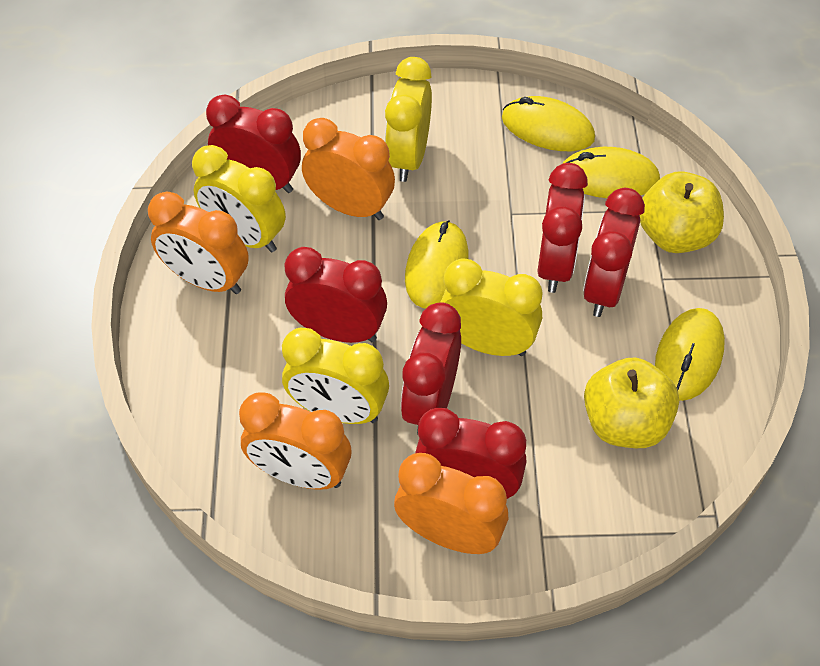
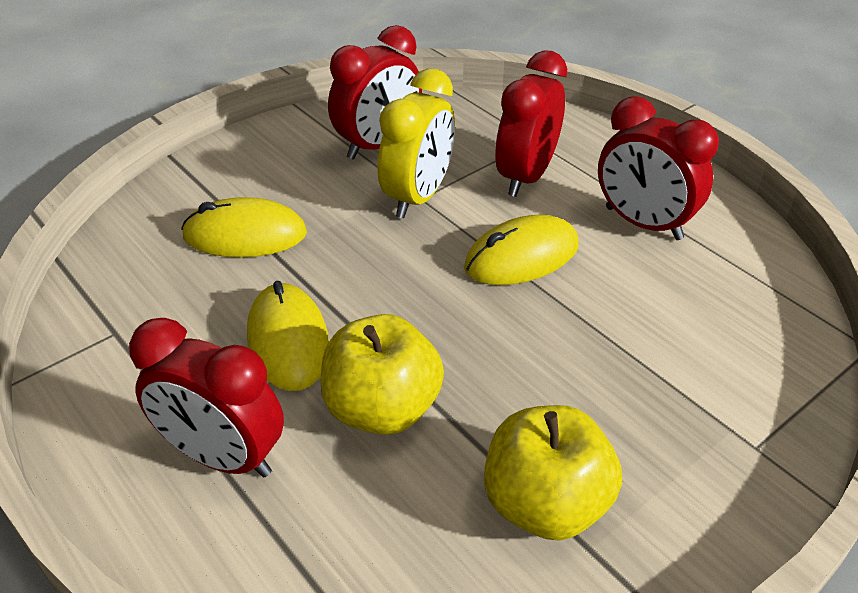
orange clock: 4 -> 0
red clock: 6 -> 4
yellow clock: 4 -> 1
yellow mouse: 4 -> 3

